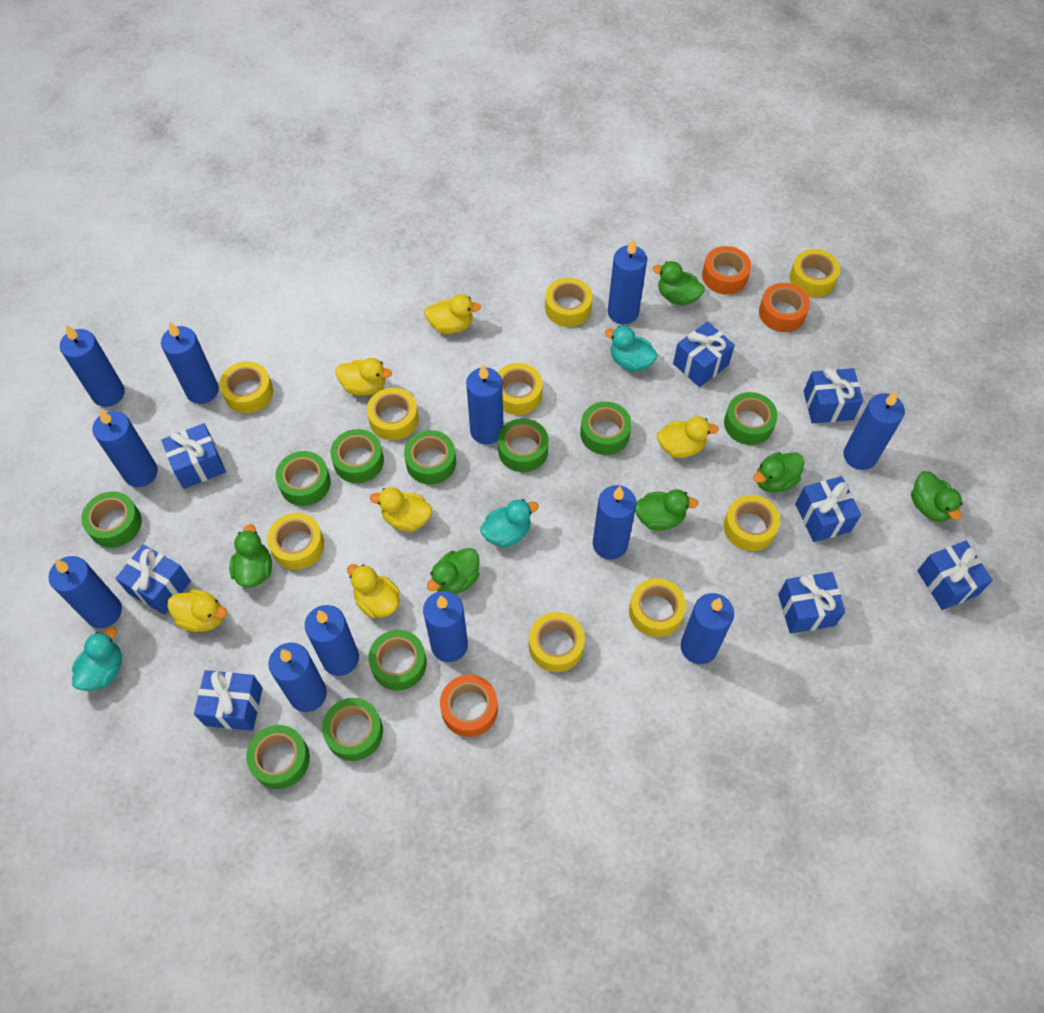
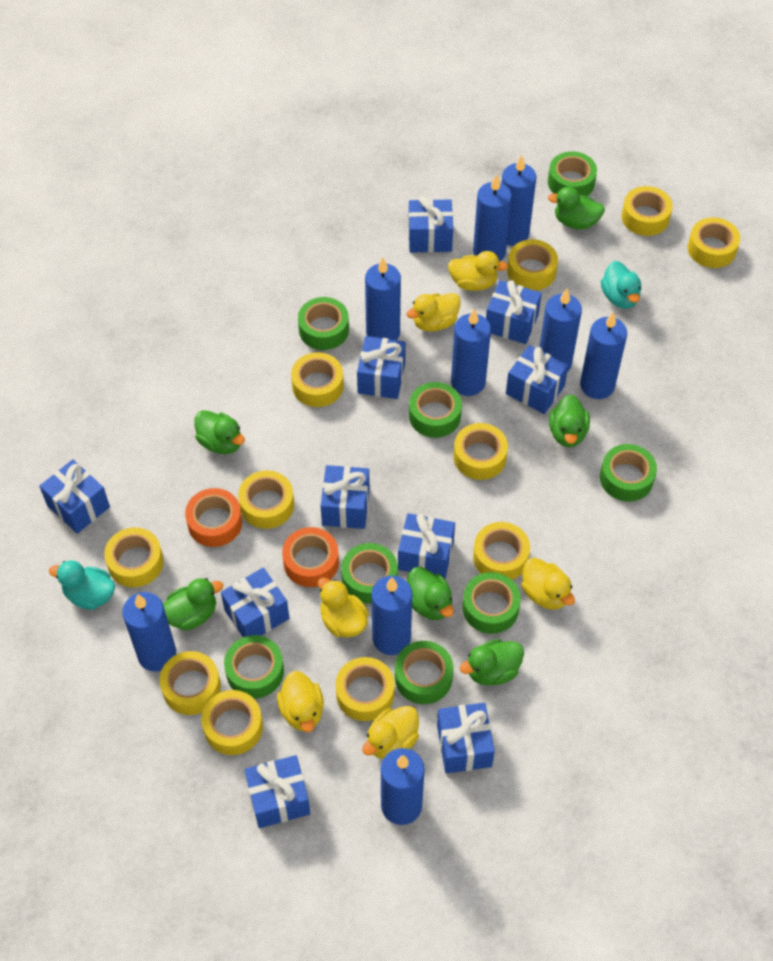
blue candle: 12 -> 9
blue gift: 8 -> 10
green tape: 10 -> 8
orange tape: 3 -> 2
turquoise duck: 3 -> 2
yellow tape: 9 -> 11

